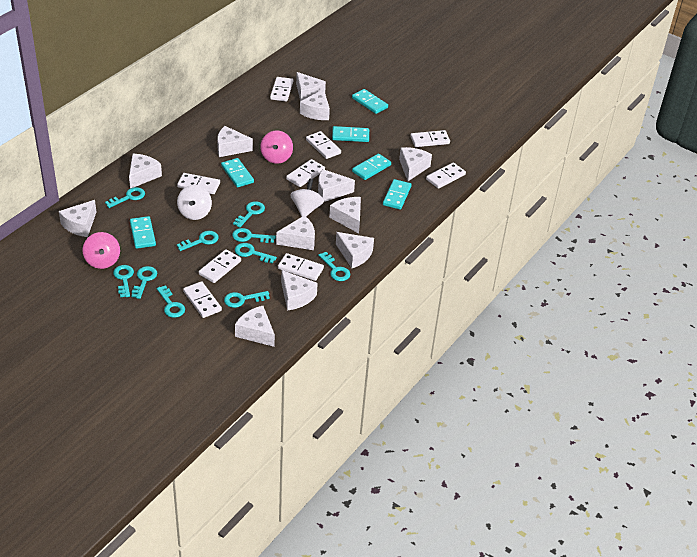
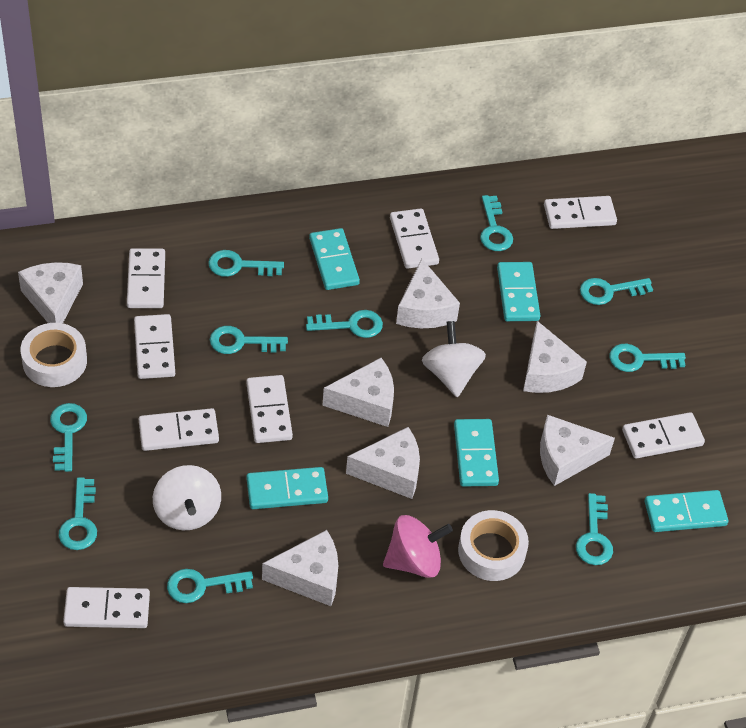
pink spinning top: 2 -> 1
turquoise domino: 6 -> 5
white cheese: 12 -> 7
white domino: 9 -> 8
white tape: 0 -> 2

